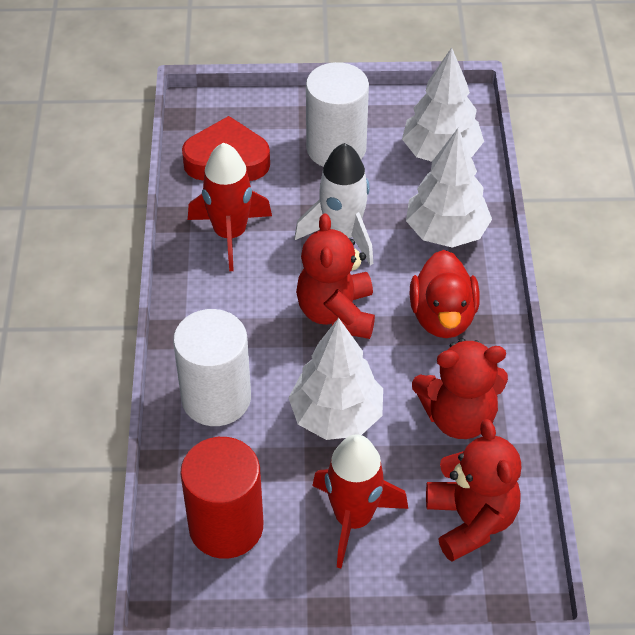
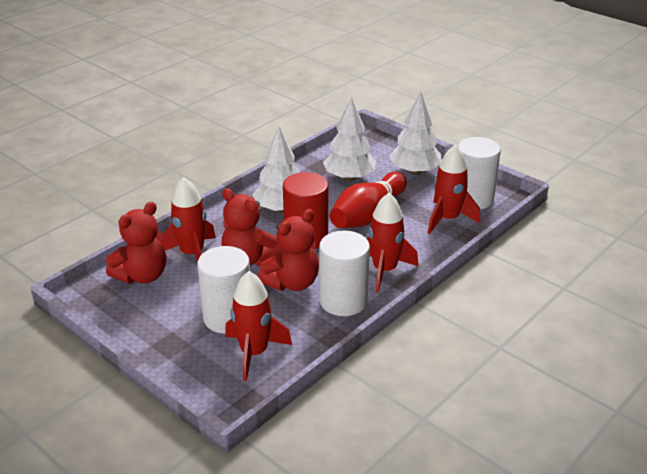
red bowling pin: 0 -> 1
red duck: 1 -> 0
red heart: 1 -> 0
red rocket: 2 -> 4
white cylinder: 2 -> 3
white rocket: 1 -> 0

